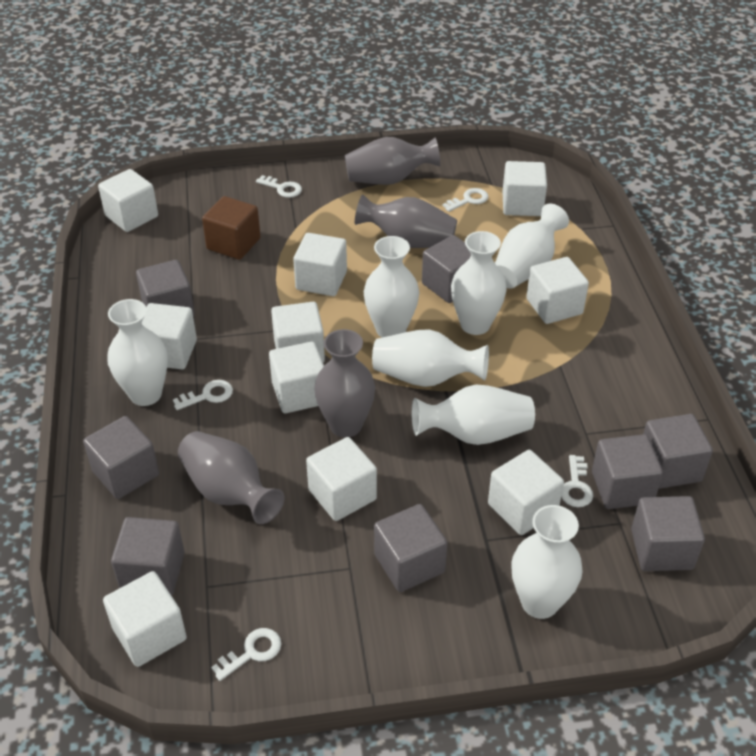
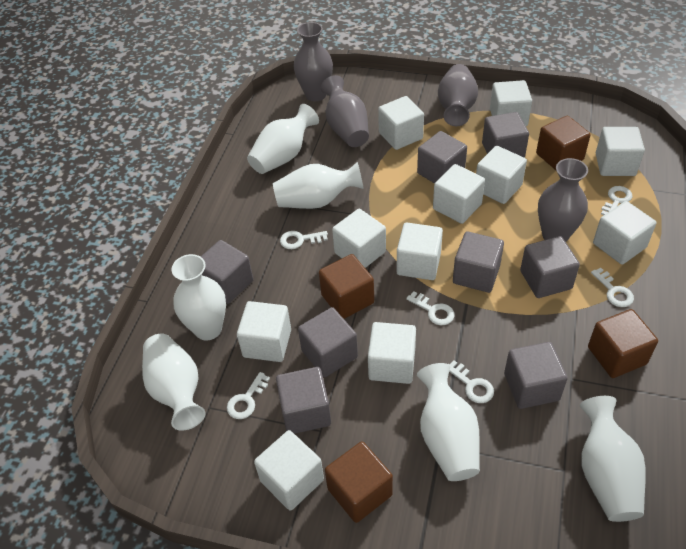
brown cube: 1 -> 4
white cube: 10 -> 11
white key: 5 -> 6
white vase: 7 -> 6

